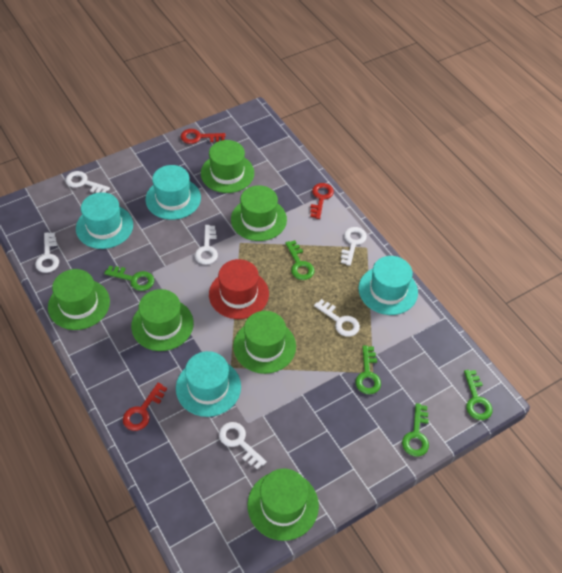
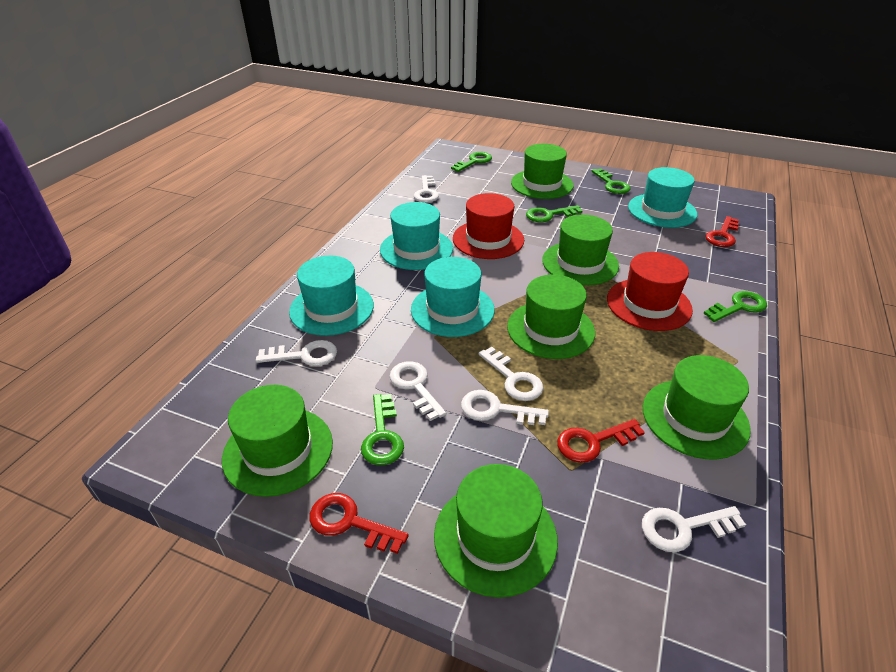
red hat: 1 -> 2

